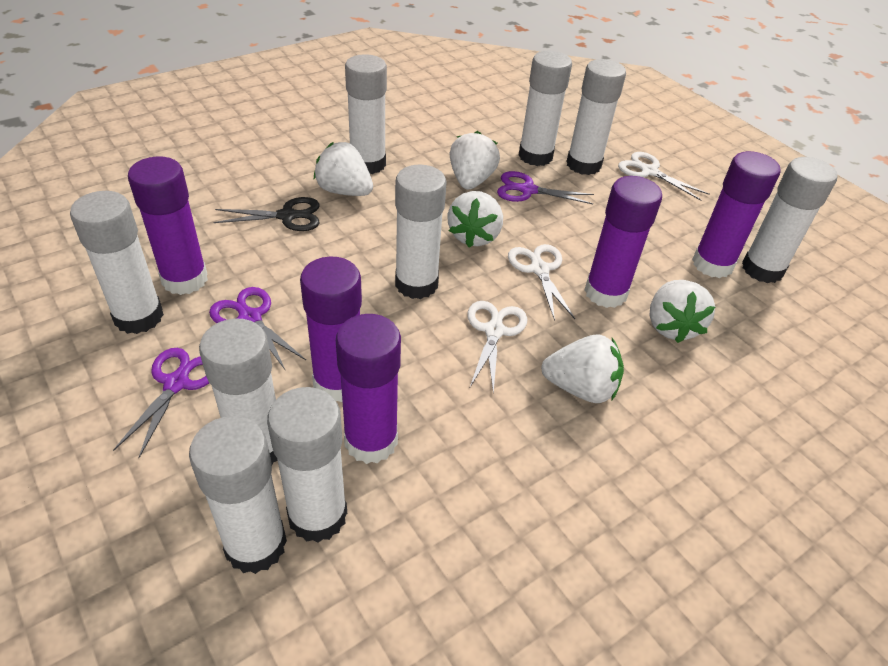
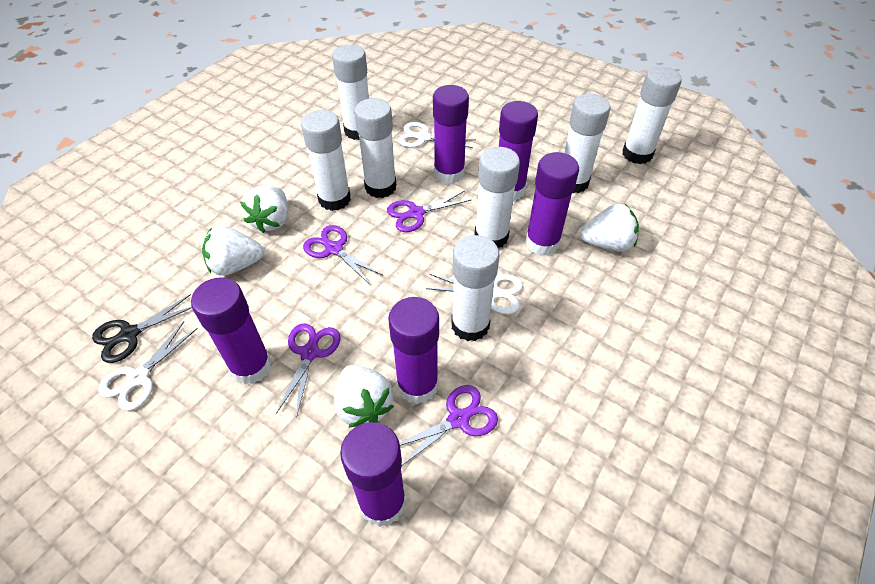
purple glue stick: 5 -> 6
purple scissors: 3 -> 4
white glue stick: 9 -> 7
white strawberry: 5 -> 4

